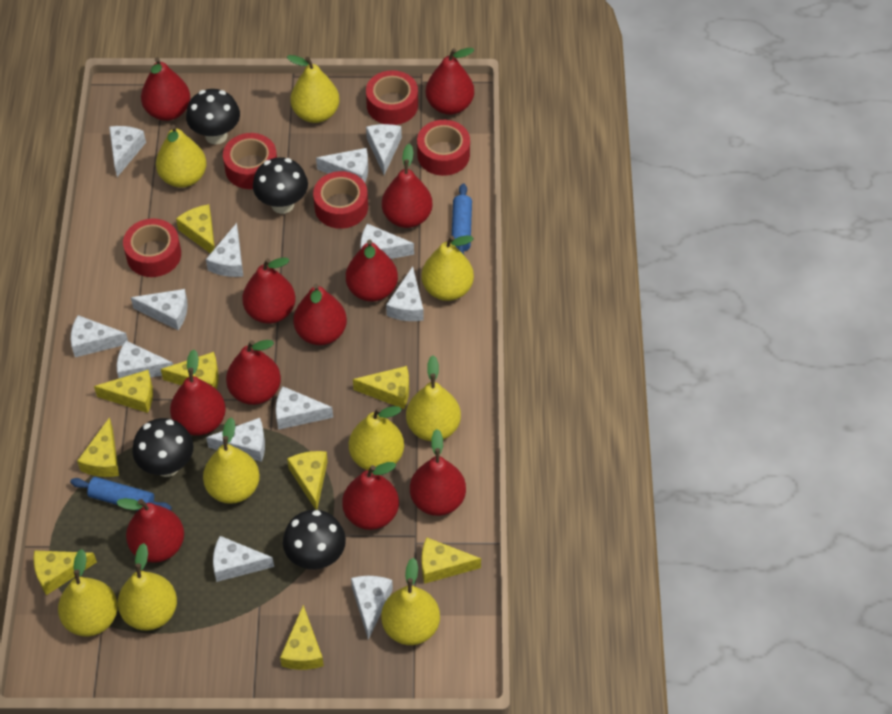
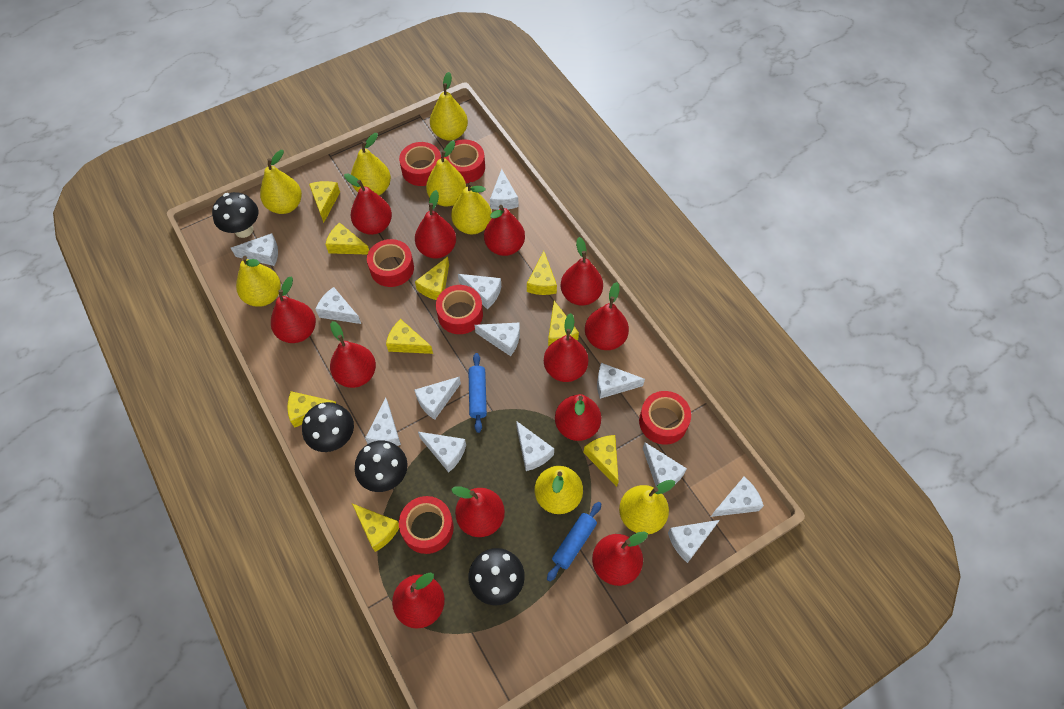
red pear: 11 -> 12
red tape: 5 -> 6
yellow pear: 9 -> 8

